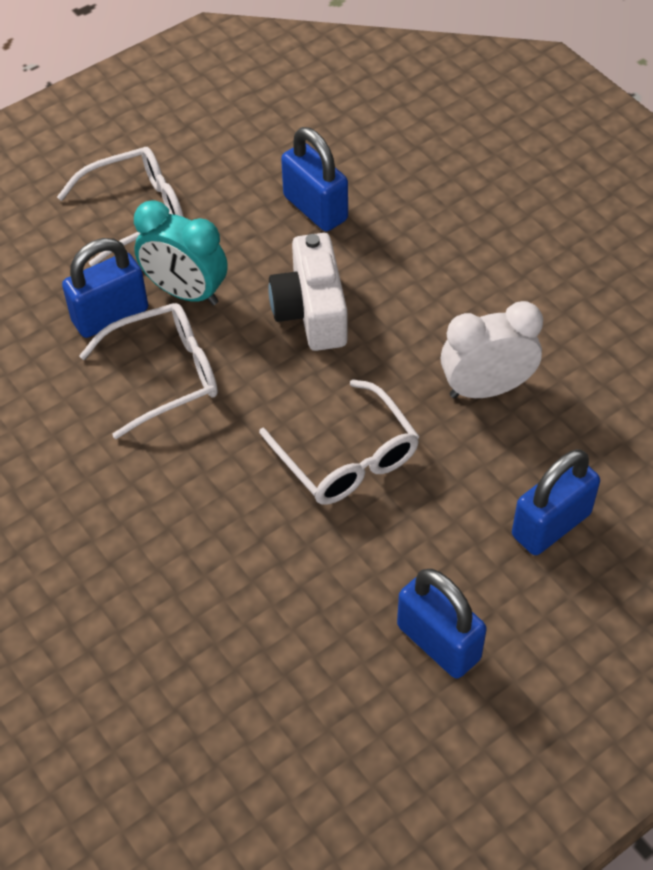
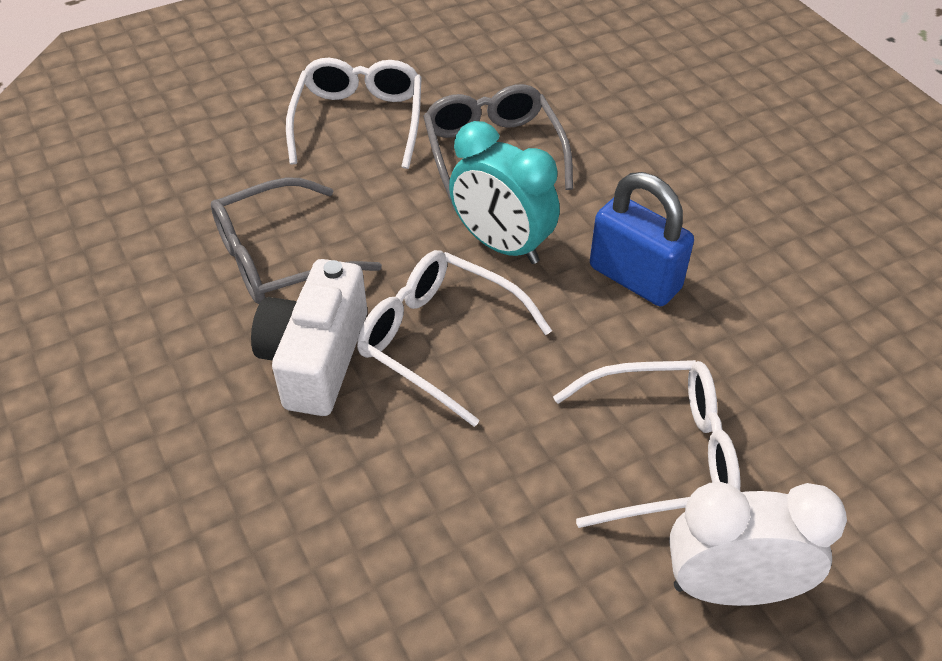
blue padlock: 4 -> 1
grey glasses: 0 -> 2

